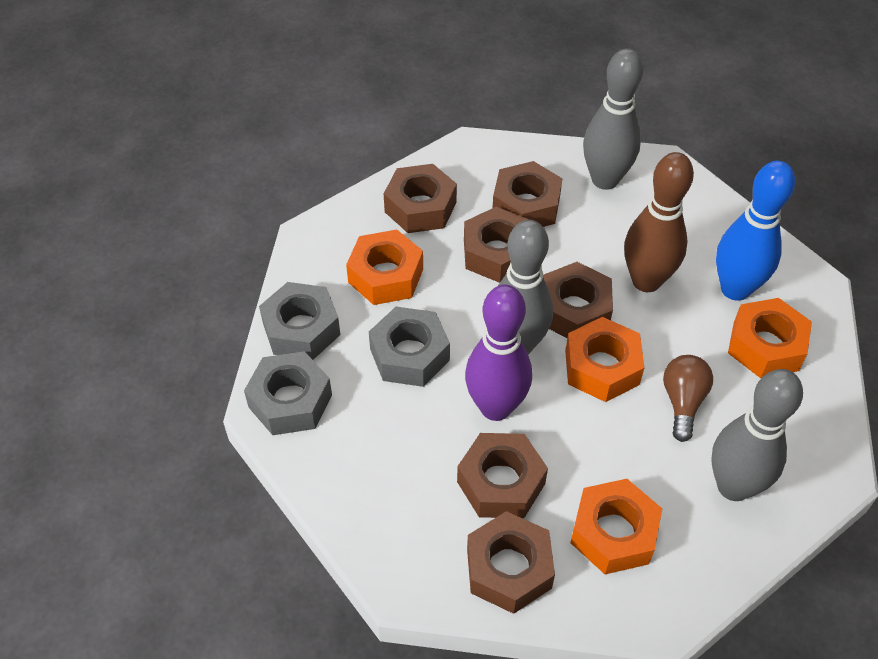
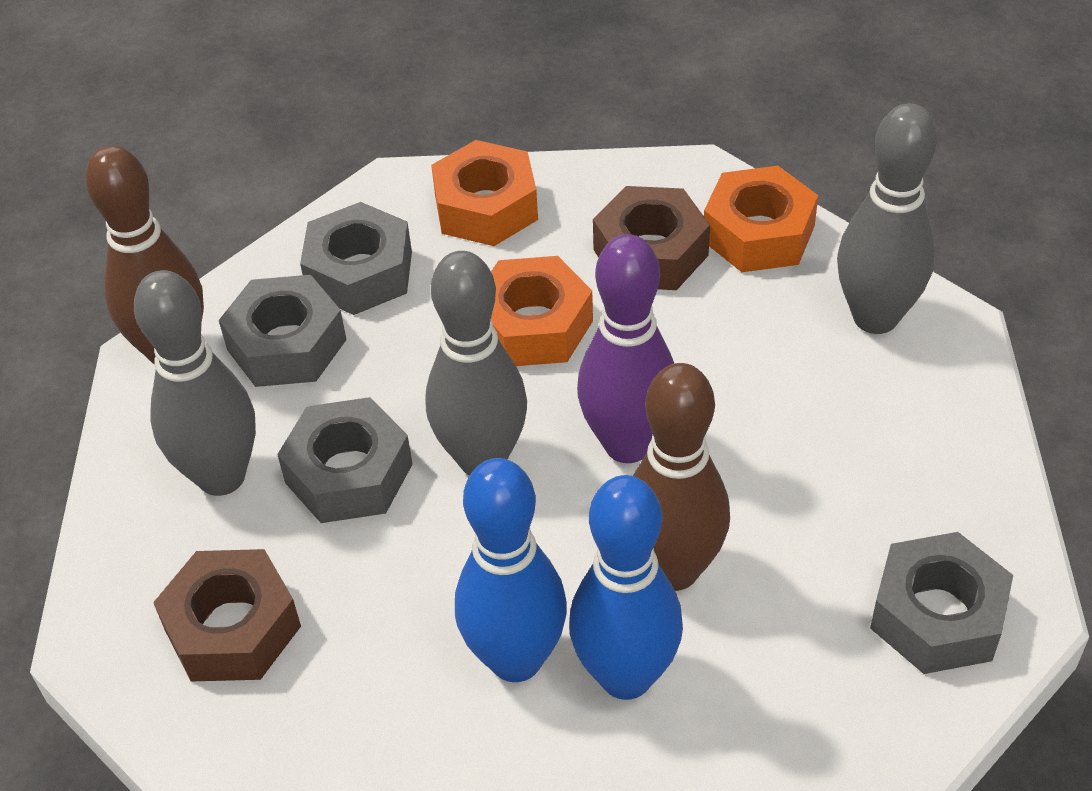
blue bowling pin: 1 -> 2
brown bowling pin: 1 -> 2
brown light bulb: 1 -> 0
brown nut: 6 -> 2
grey nut: 3 -> 4
orange nut: 4 -> 3

